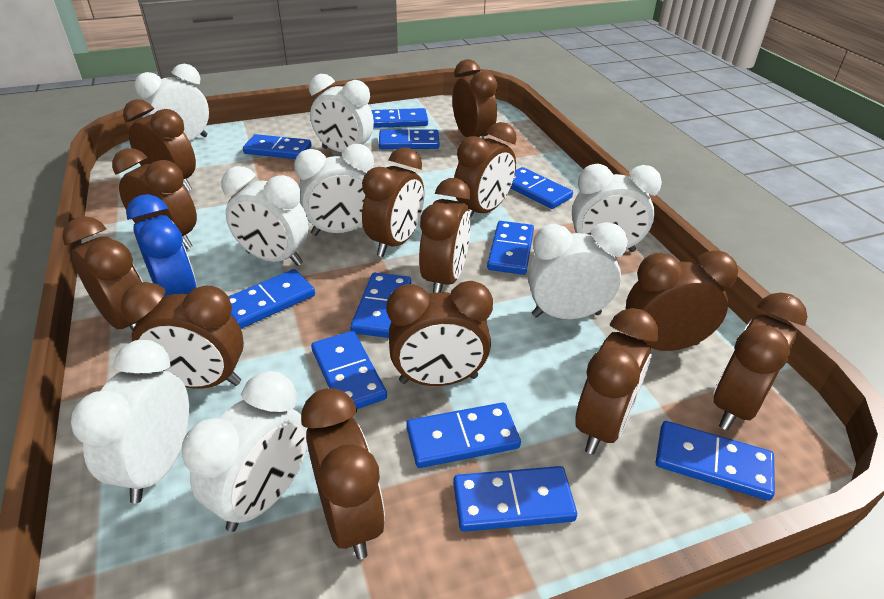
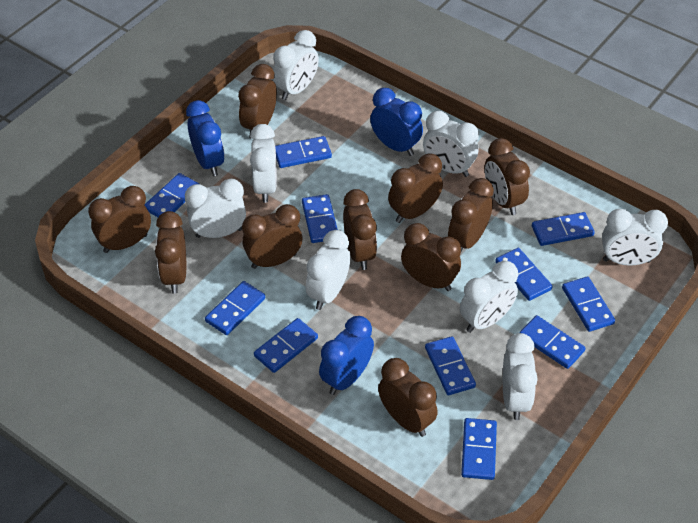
blue clock: 1 -> 3
brown clock: 13 -> 10

